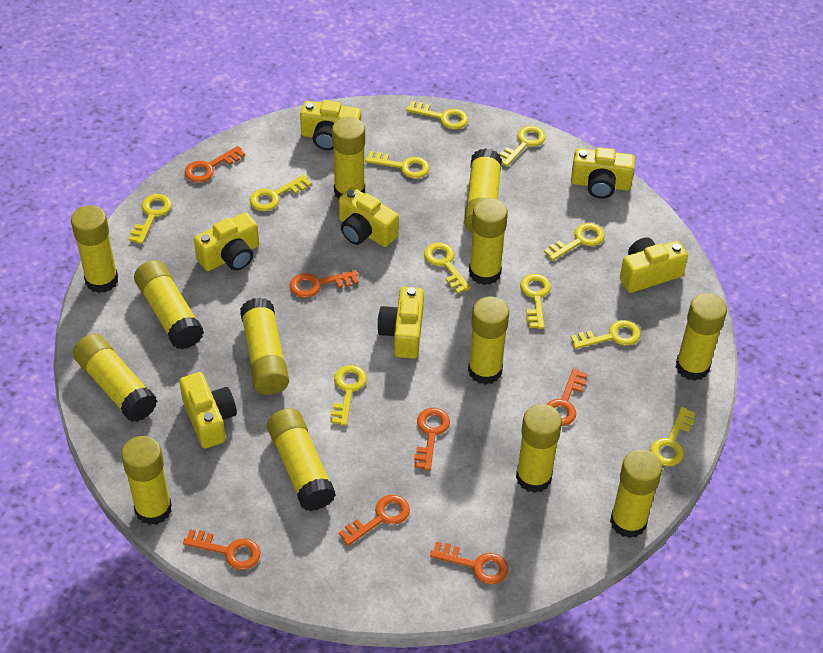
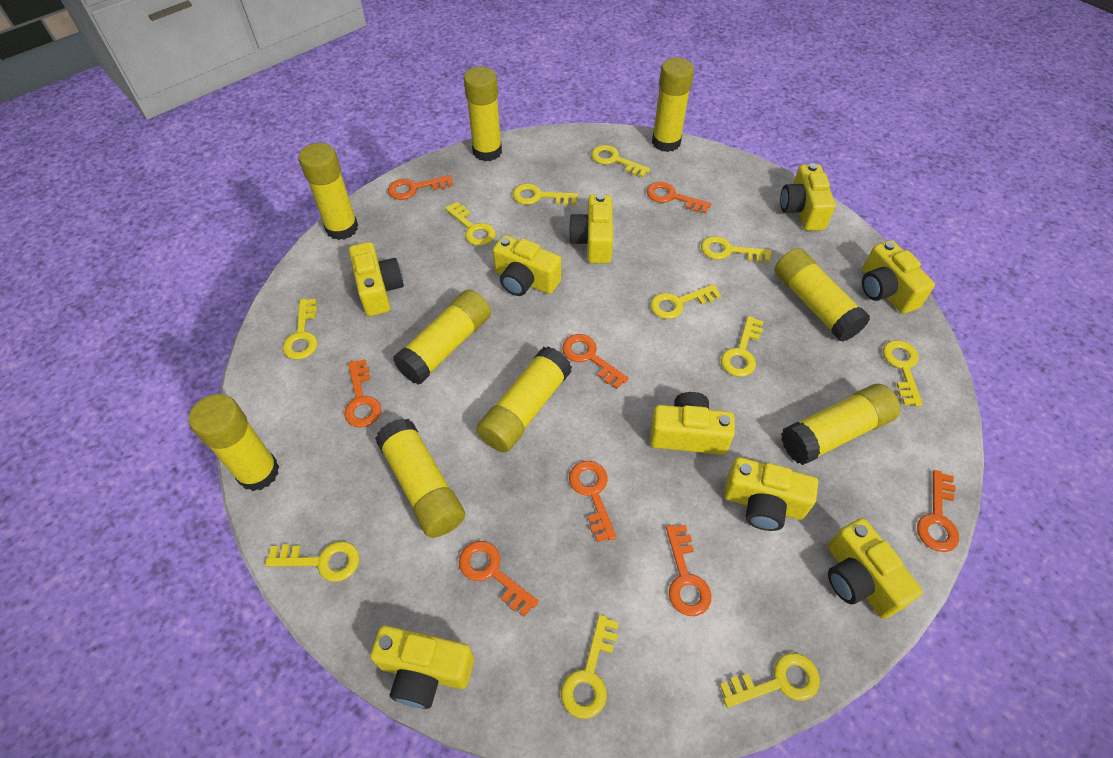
orange key: 7 -> 8
yellow camera: 7 -> 9
yellow glue stick: 13 -> 9

